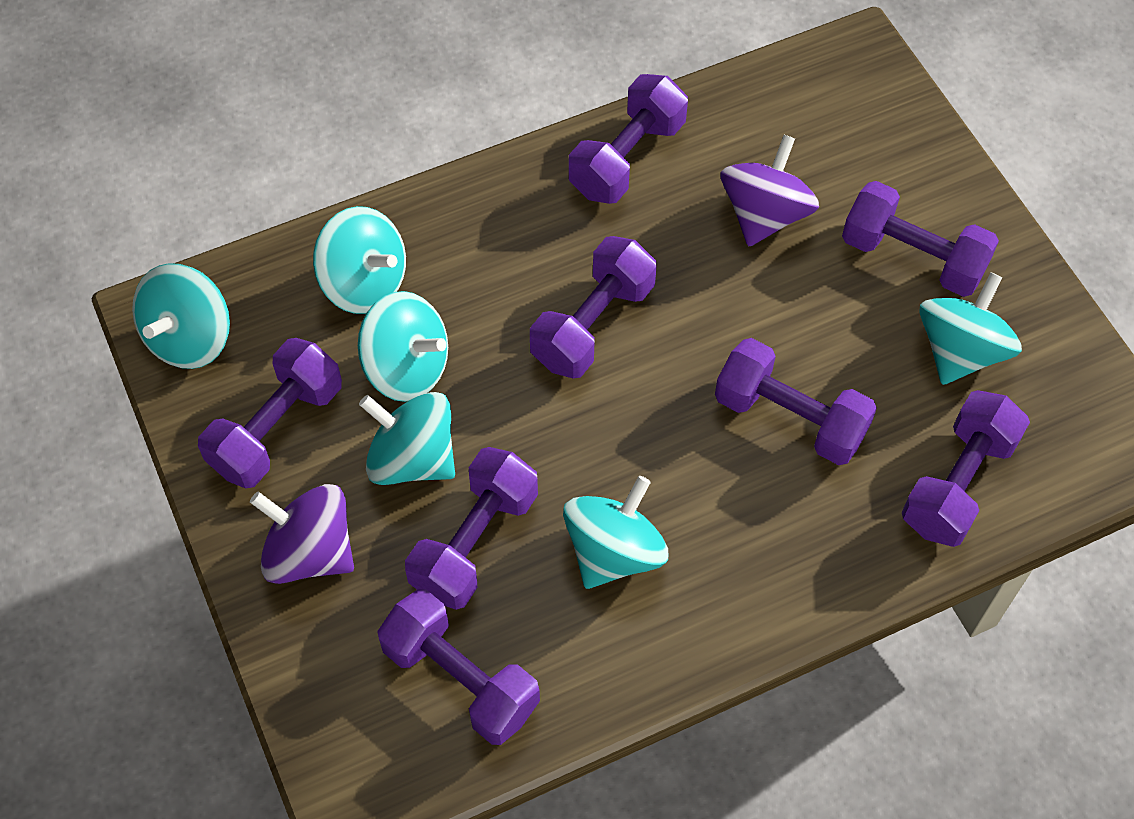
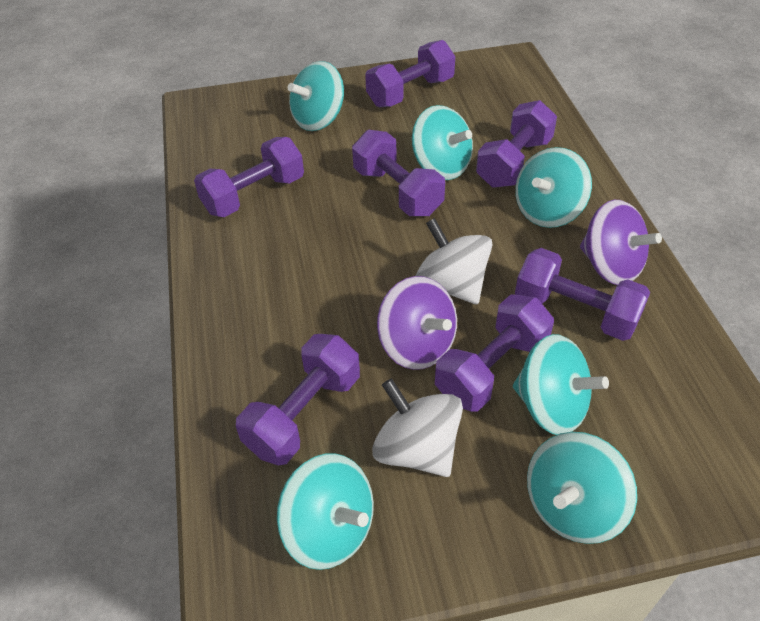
purple dumbbell: 8 -> 7
white spinning top: 0 -> 2

